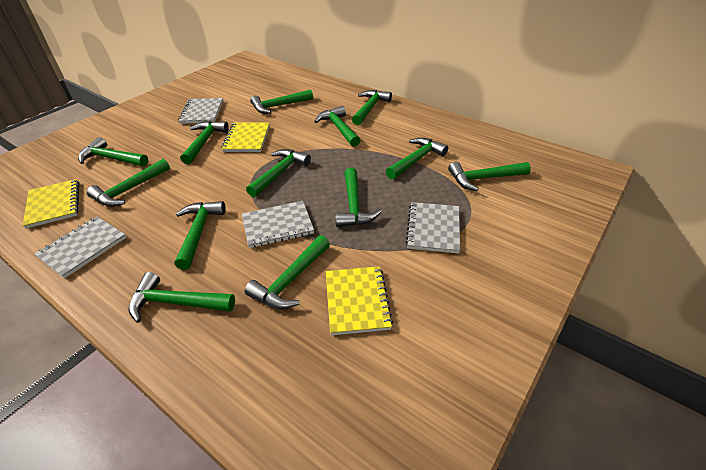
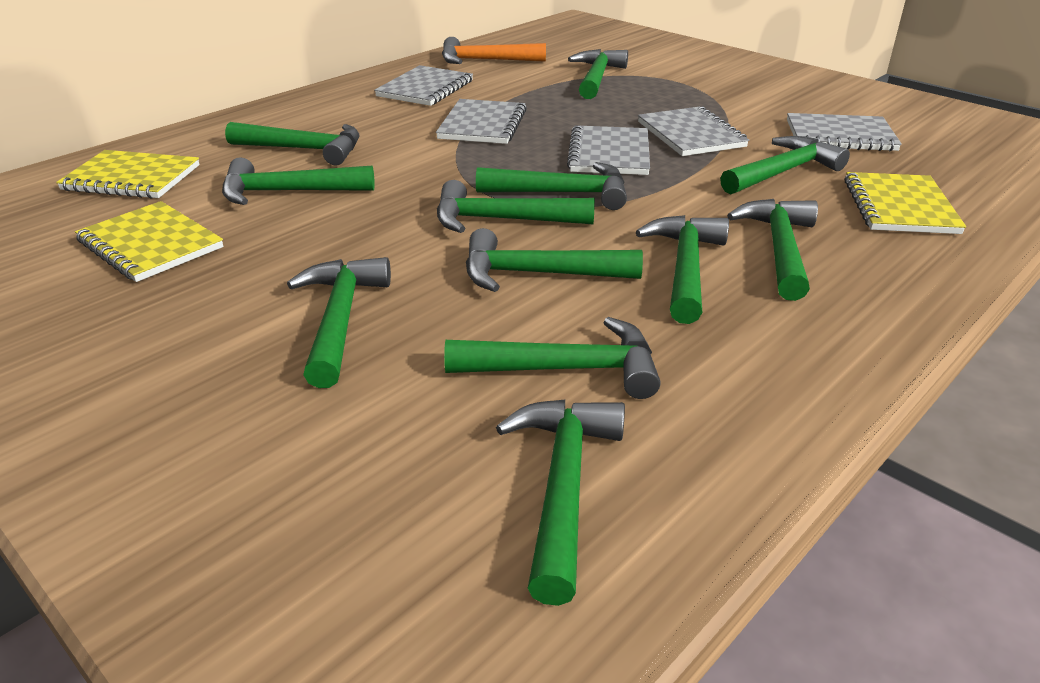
green hammer: 13 -> 12
grey notebook: 4 -> 5
orange hammer: 0 -> 1

